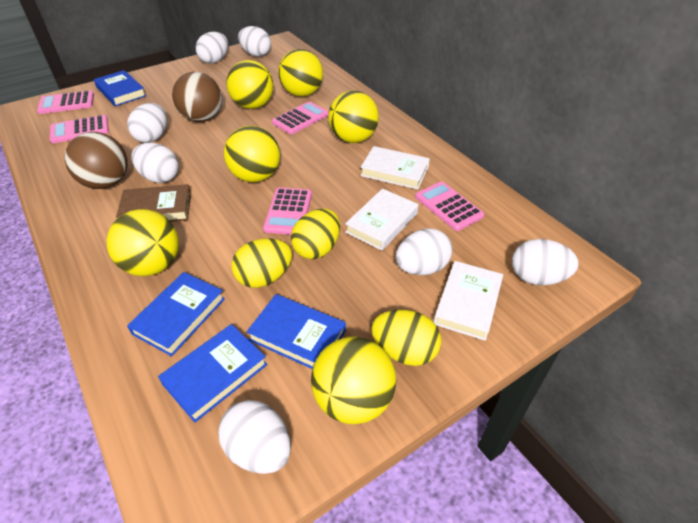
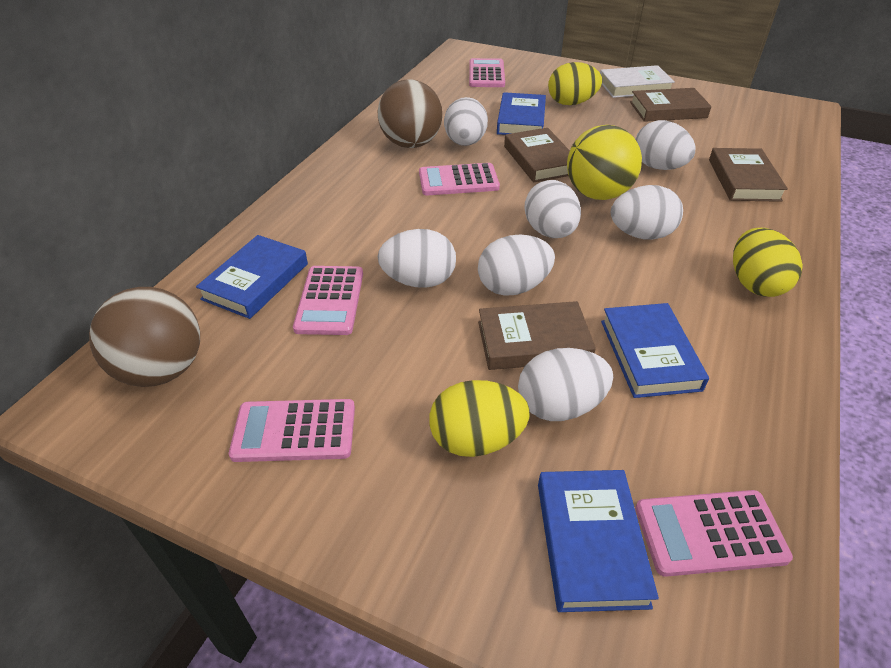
brown book: 1 -> 4
white book: 3 -> 1
yellow ball: 6 -> 1

